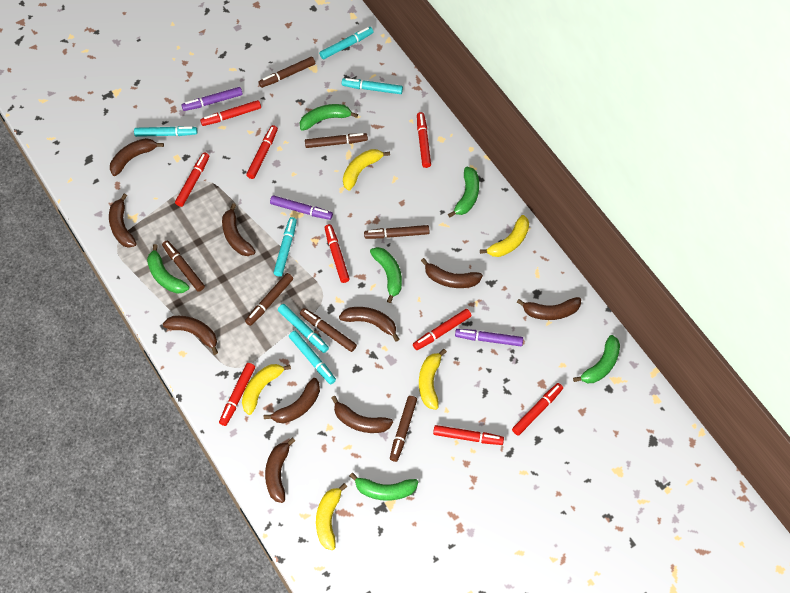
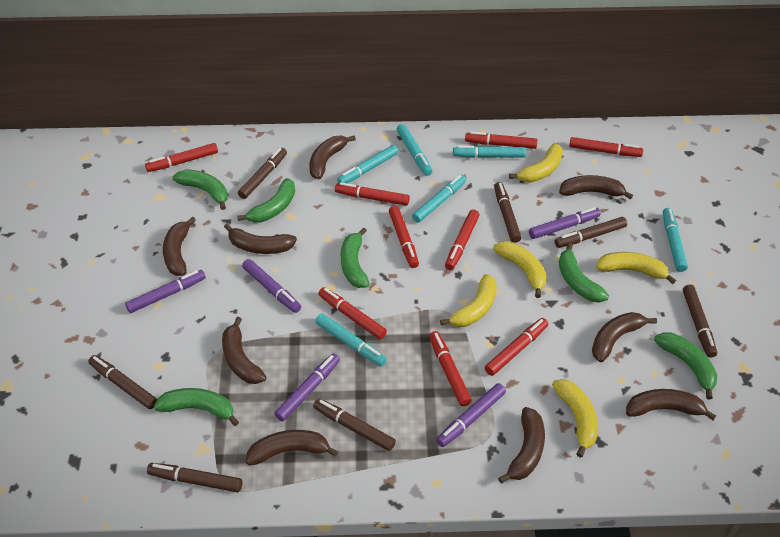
brown banana: 10 -> 9
purple marker: 3 -> 5

